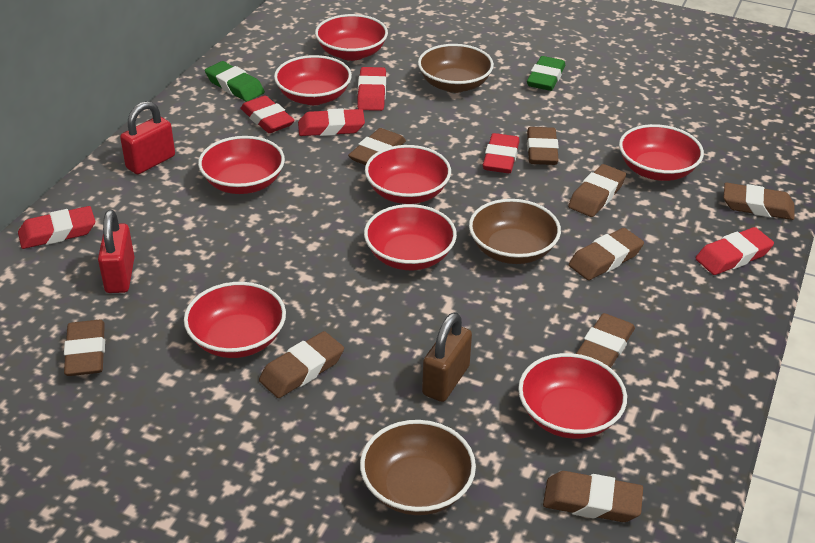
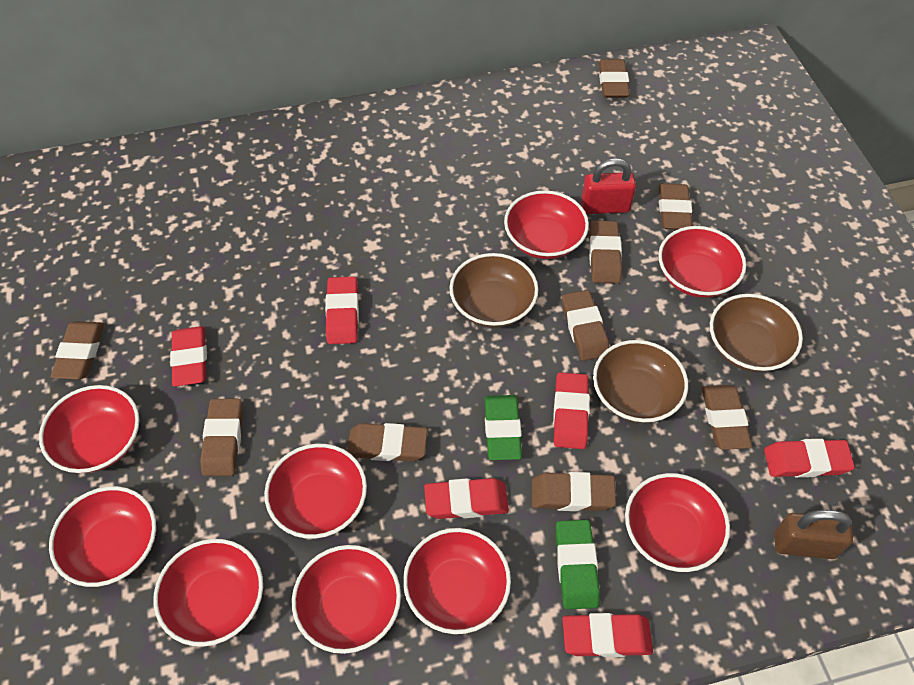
red bowl: 8 -> 9
red padlock: 2 -> 1

